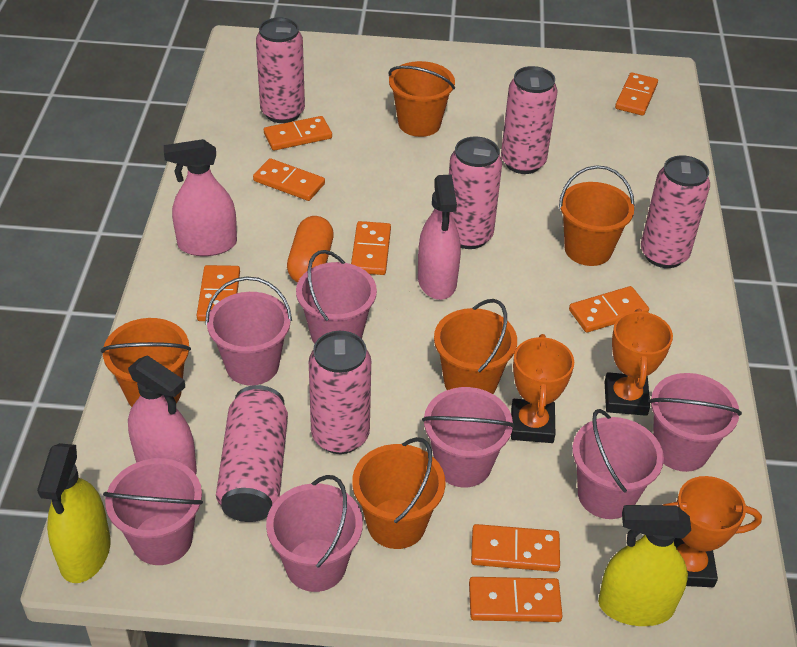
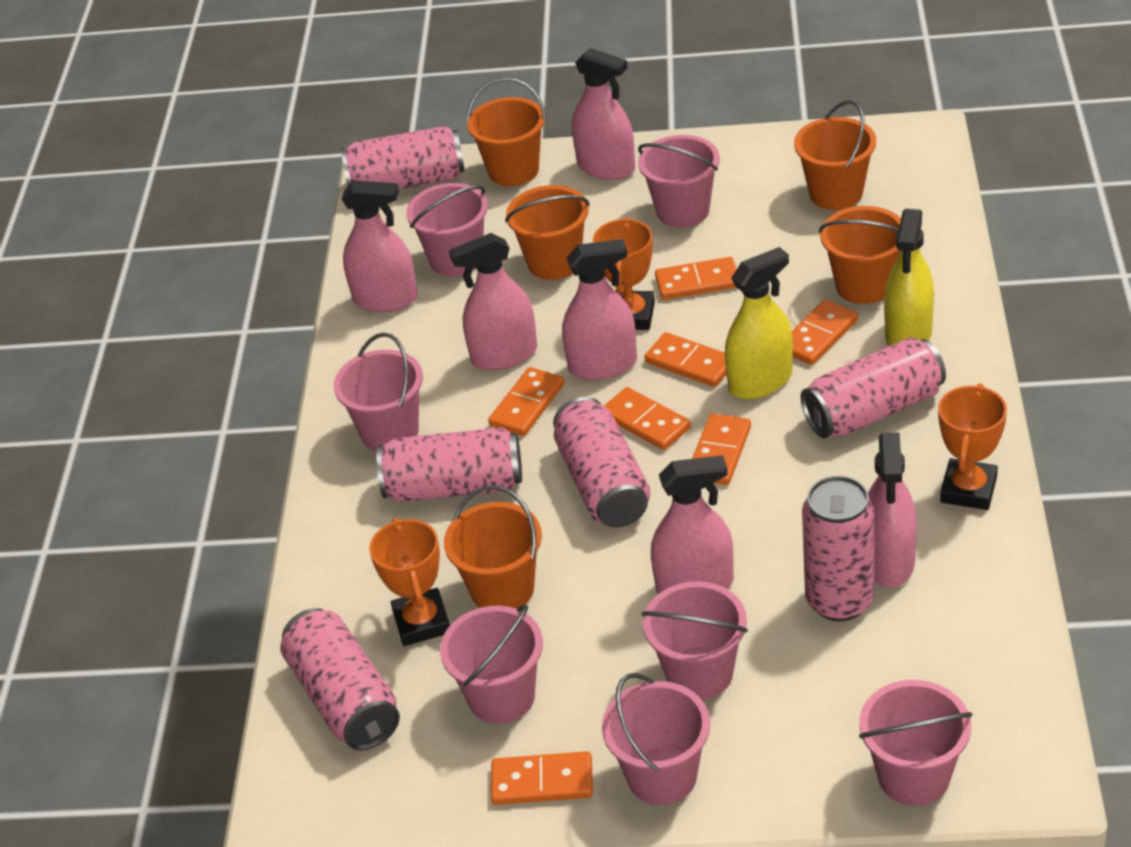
orange capsule: 1 -> 0
orange domino: 8 -> 7
pink spray bottle: 3 -> 6

